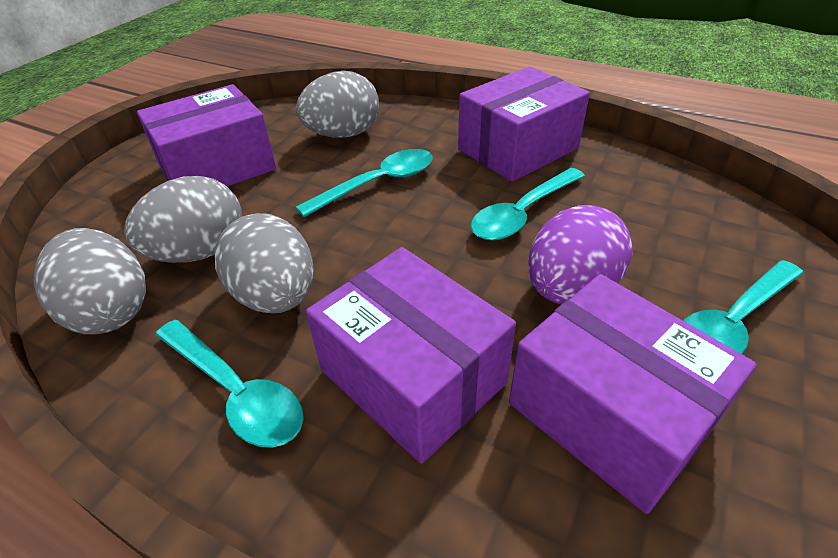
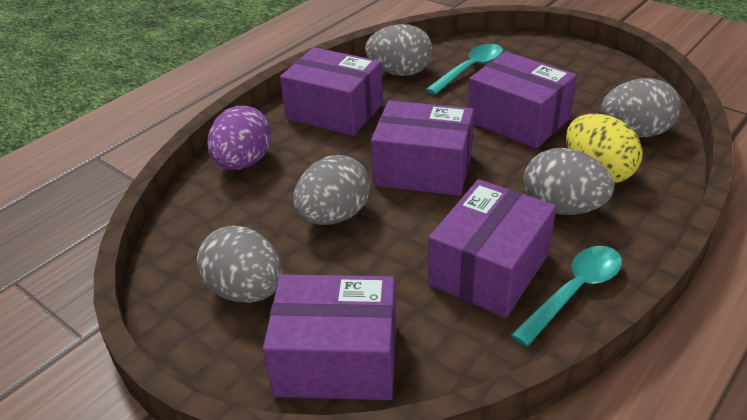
grey egg: 4 -> 5
purple box: 4 -> 5
turquoise spoon: 4 -> 2
yellow egg: 0 -> 1

